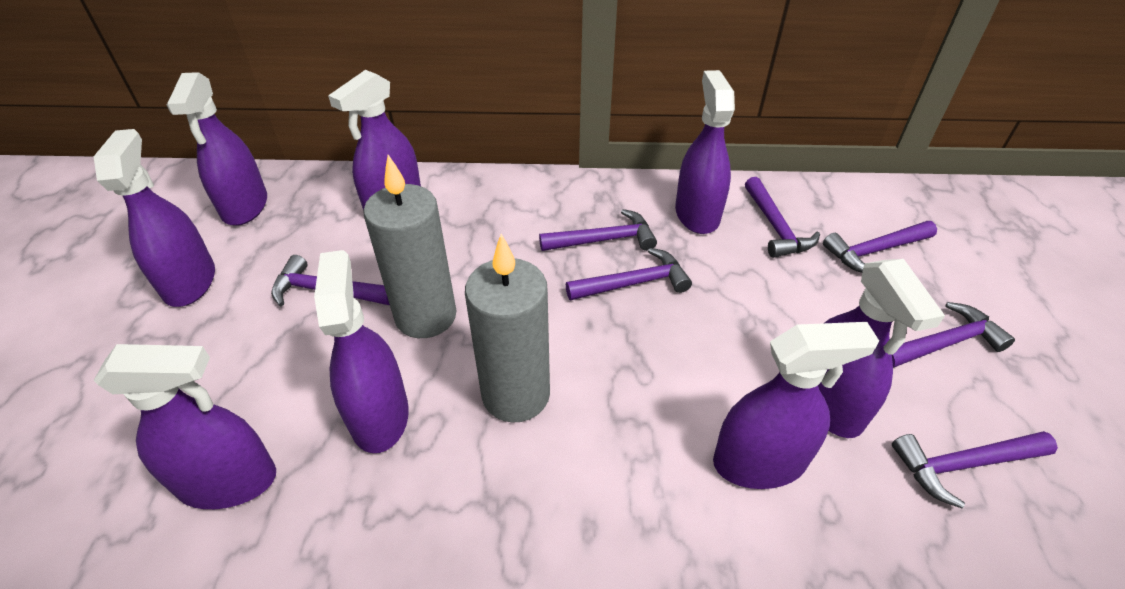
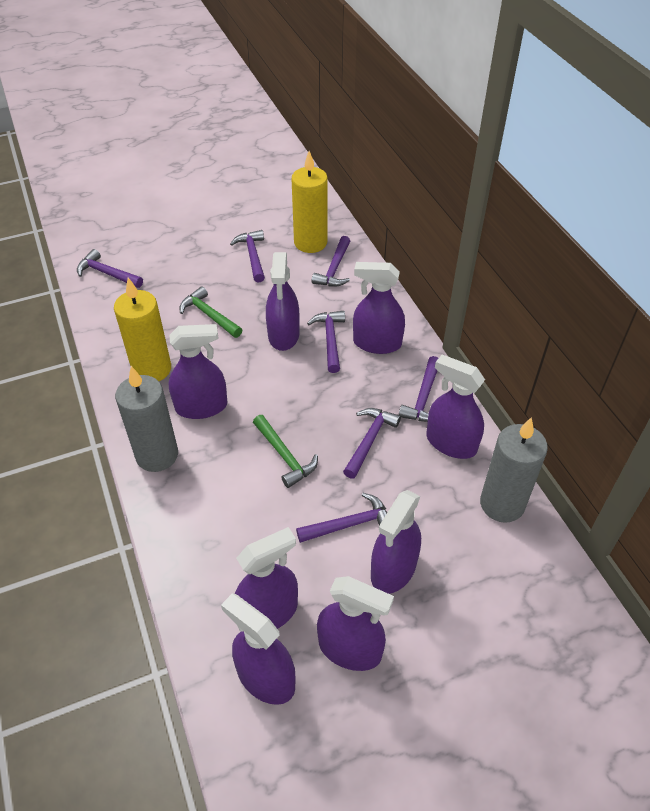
green hammer: 0 -> 2
yellow candle: 0 -> 2

